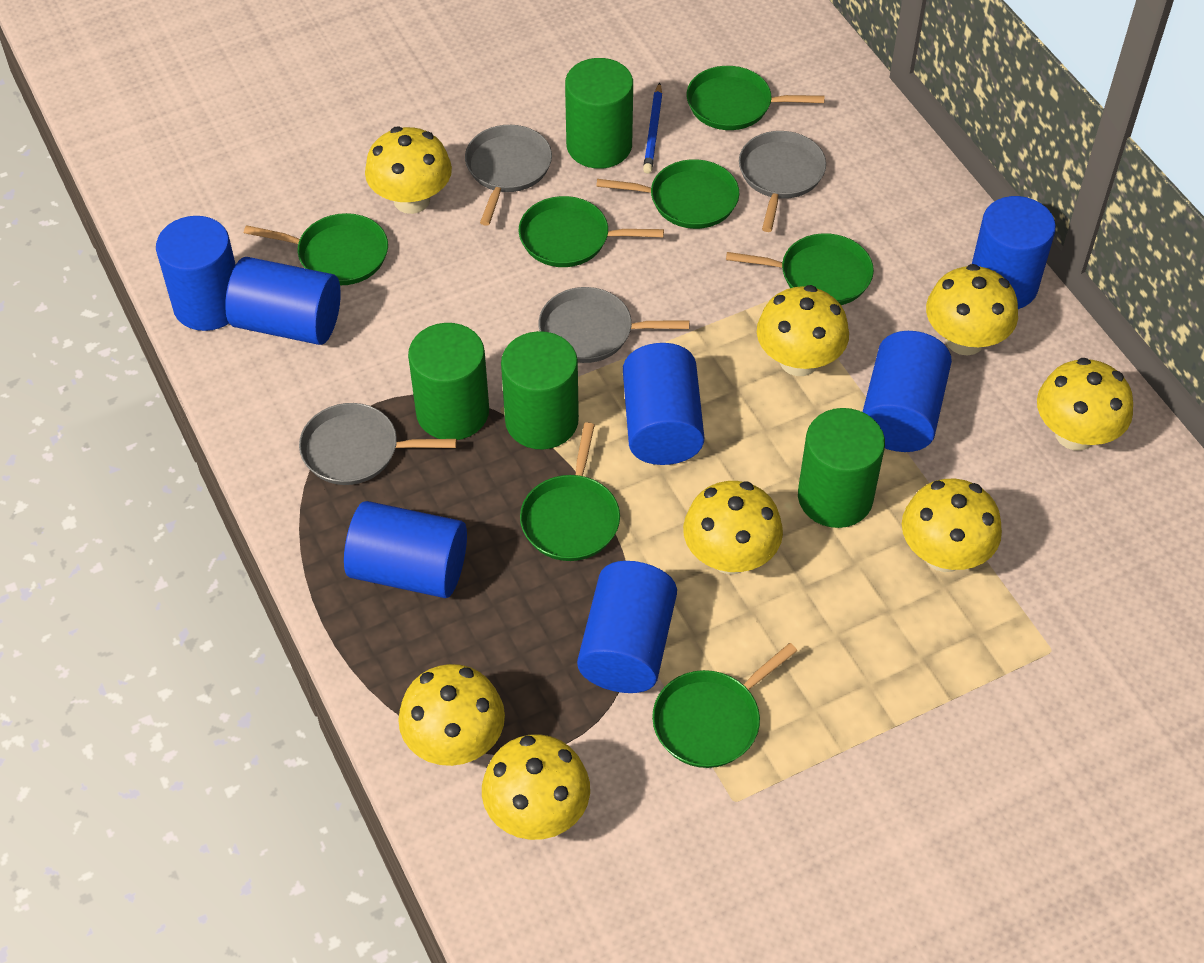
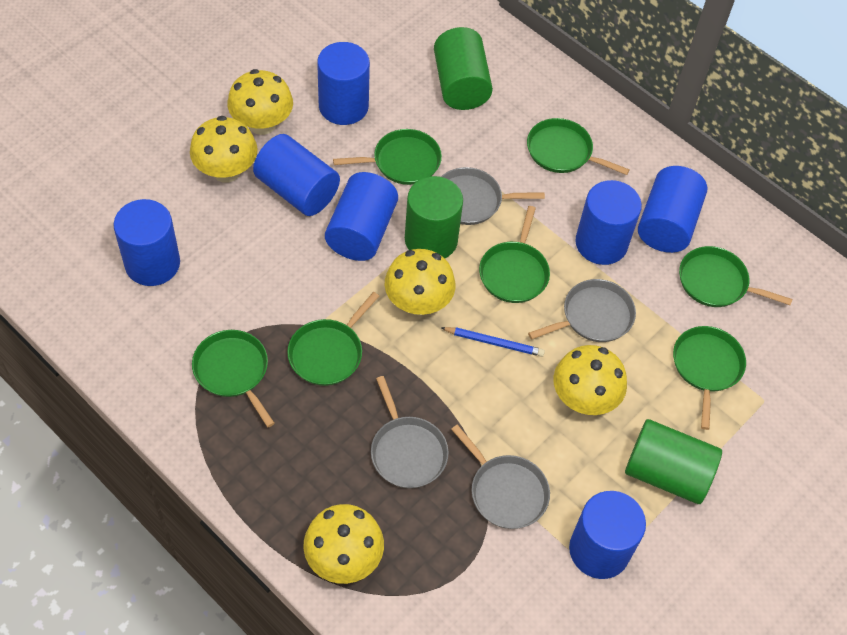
green cylinder: 4 -> 3
yellow mushroom: 8 -> 5

